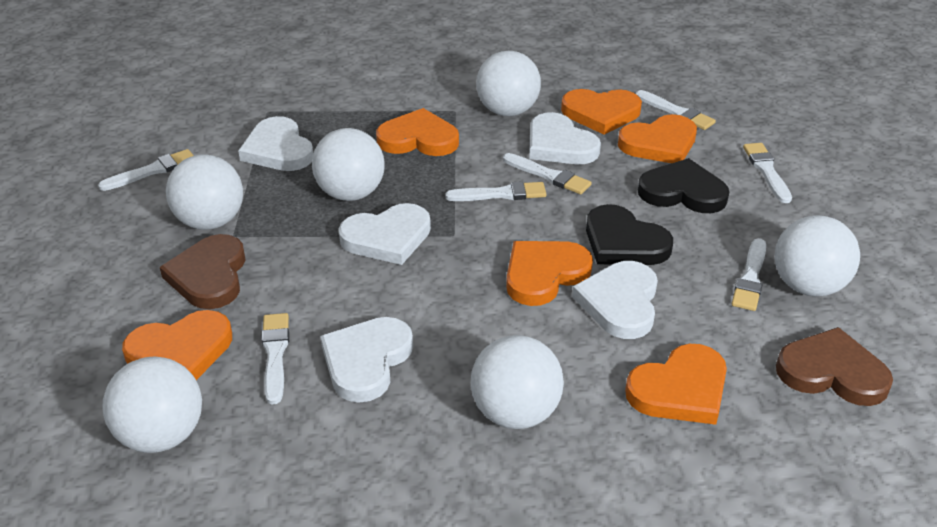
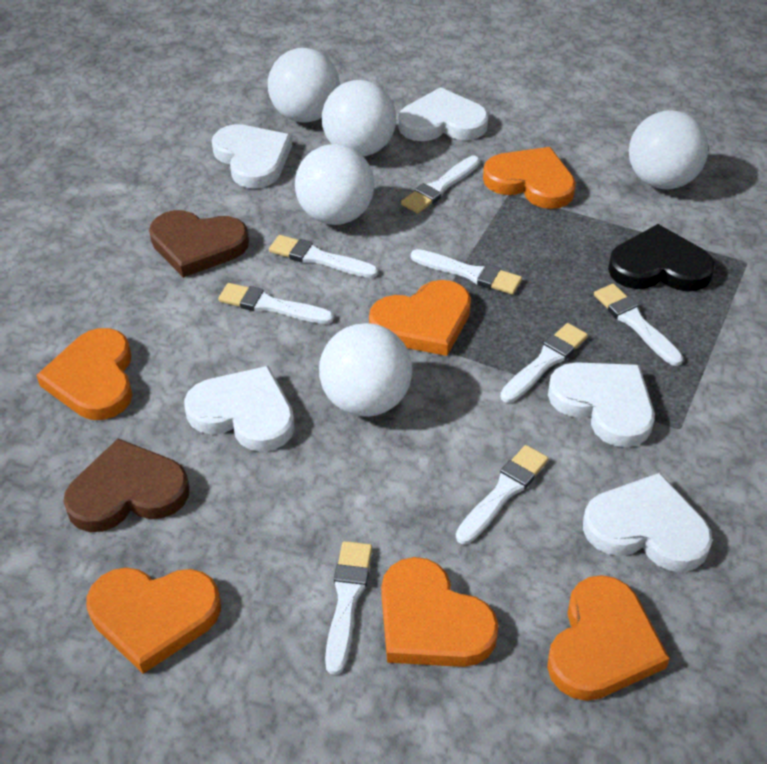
black heart: 2 -> 1
white ball: 6 -> 5
white brush: 7 -> 8

